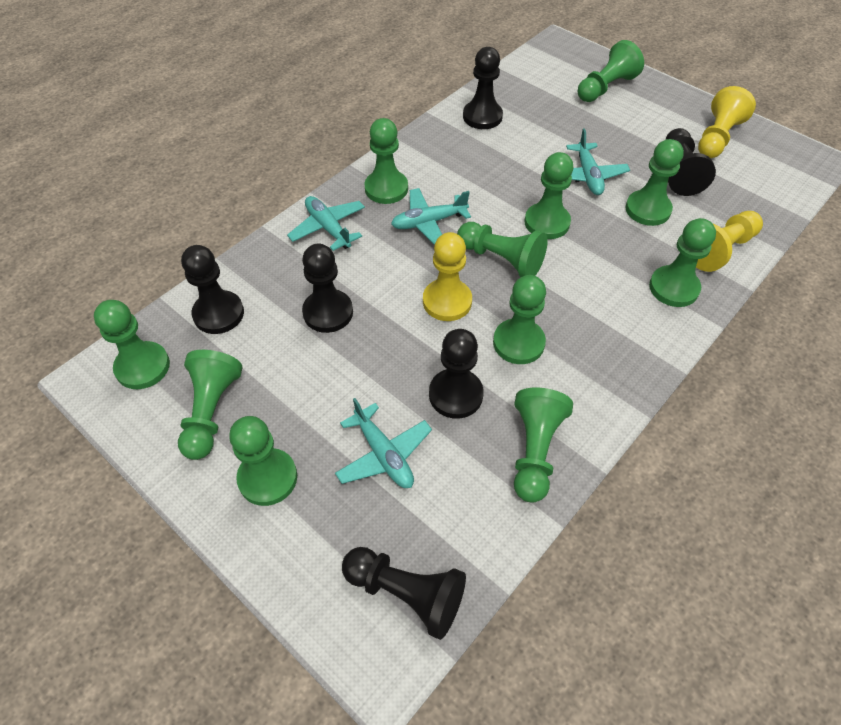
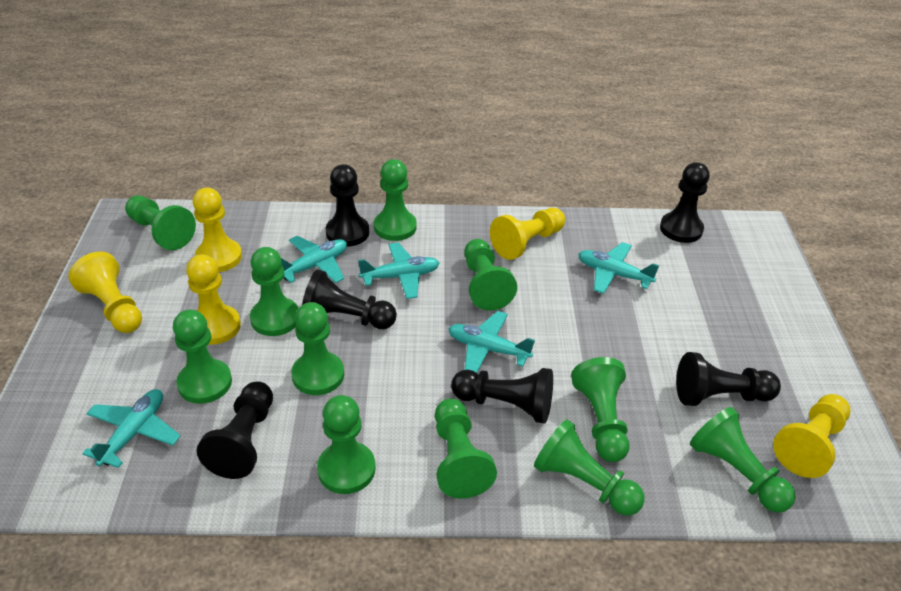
turquoise plane: 4 -> 5
yellow pawn: 3 -> 5

